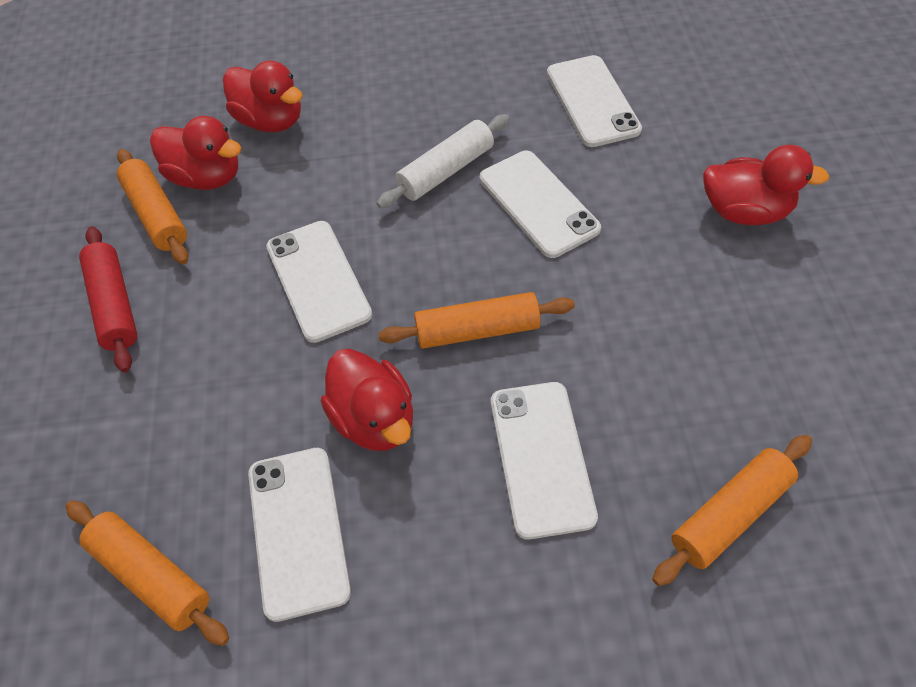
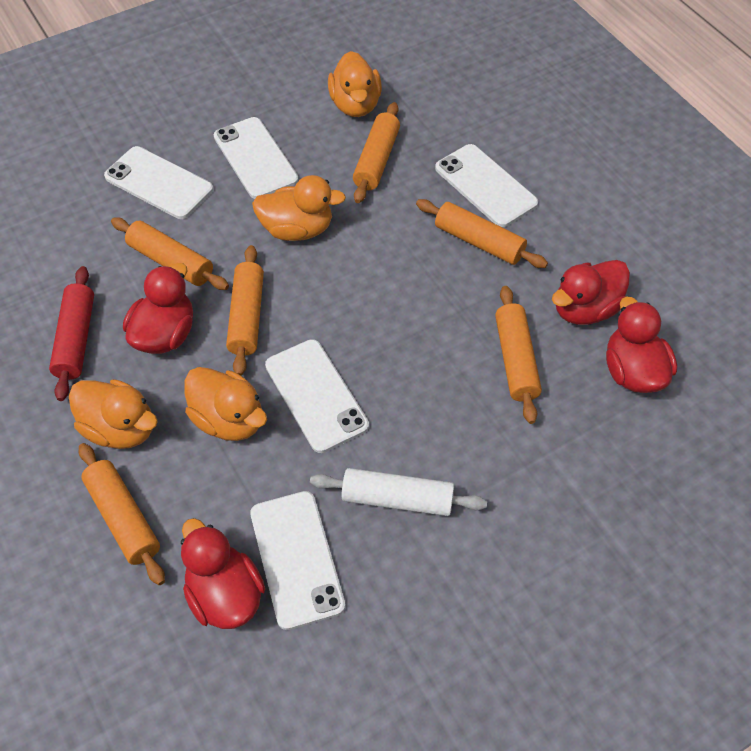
orange duck: 0 -> 4
orange rolling pin: 4 -> 6

